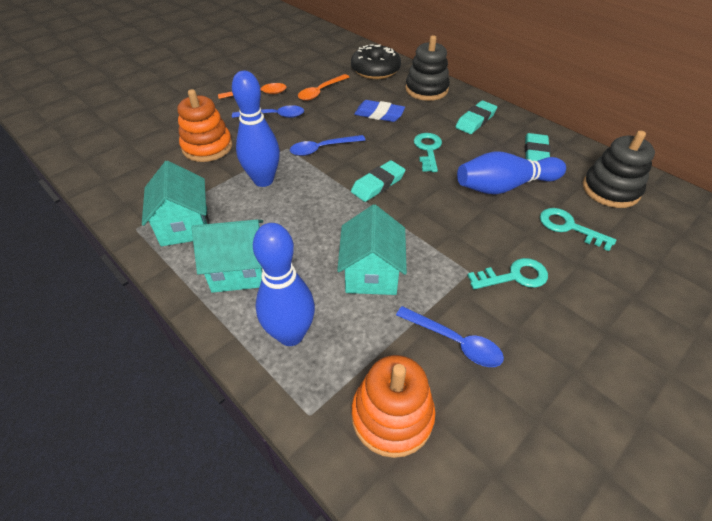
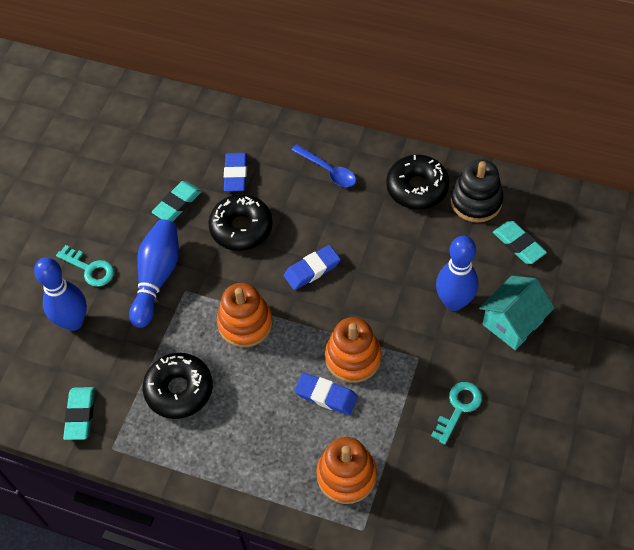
black donut: 1 -> 3
black stacking toy: 2 -> 1
blue eraser: 1 -> 3
blue spoon: 3 -> 1
orange spoon: 2 -> 0
orange stacking toy: 2 -> 3
turquoise house: 3 -> 1
turquoise key: 3 -> 2

